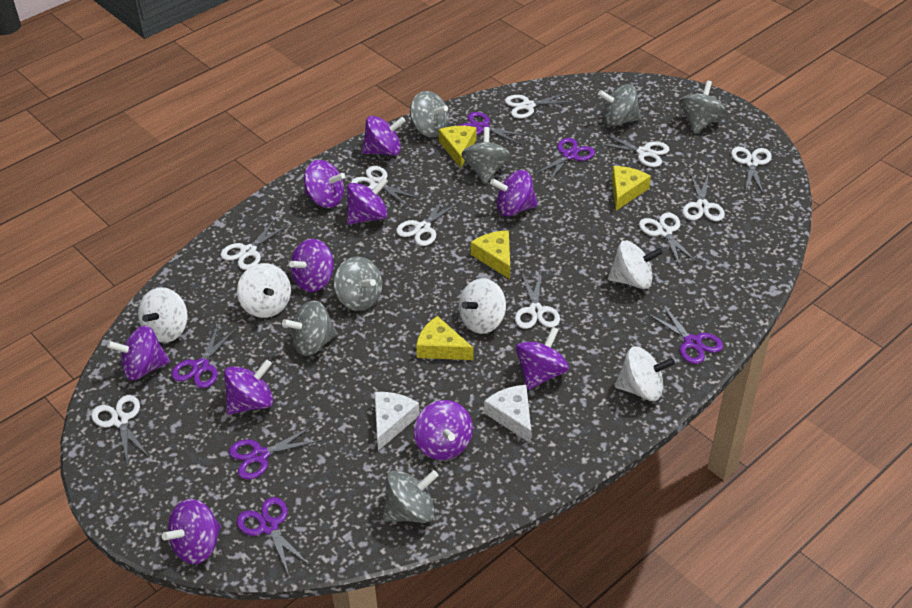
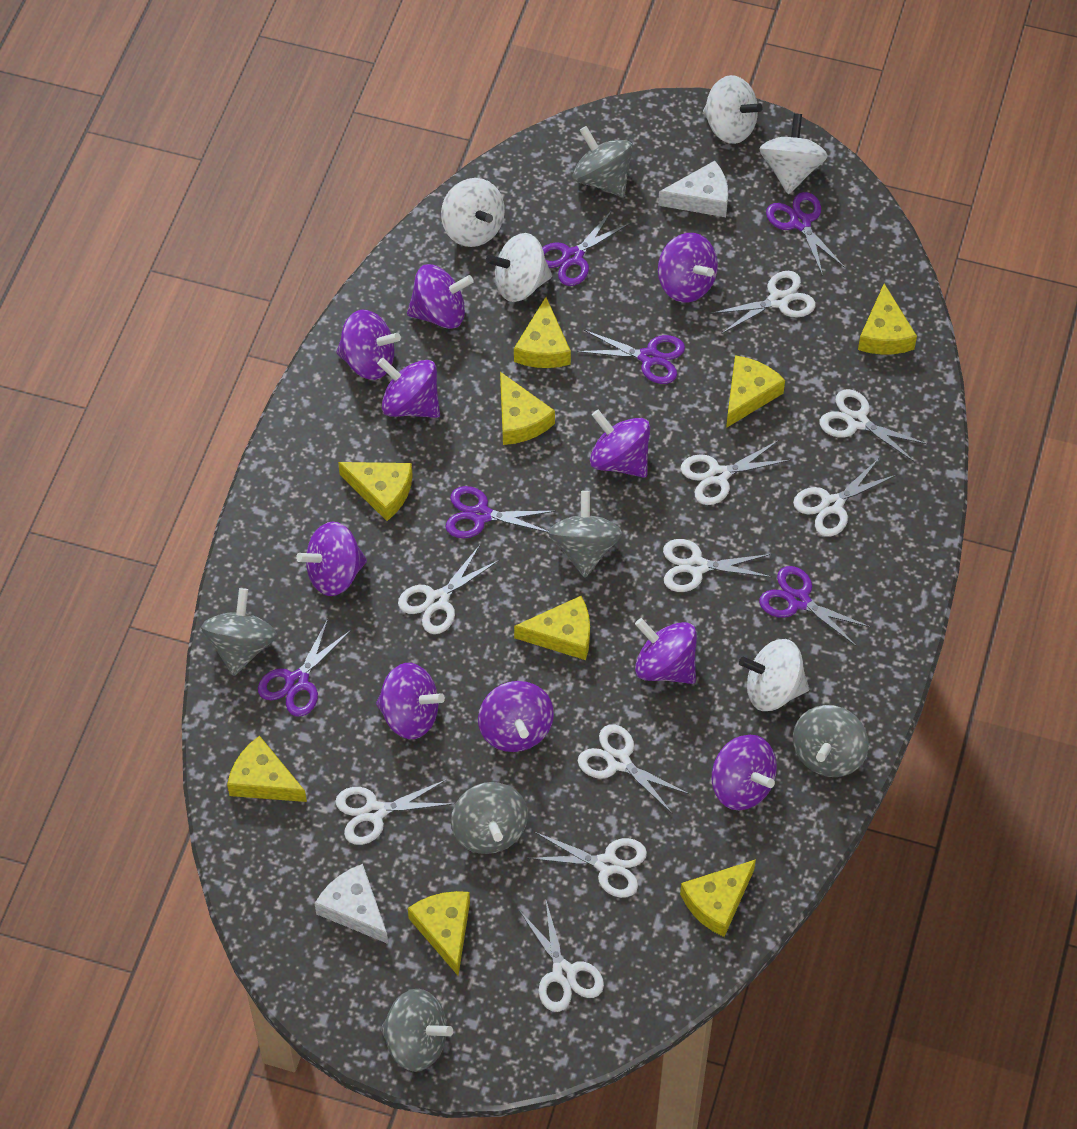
grey spinning top: 7 -> 6
yellow cheese: 4 -> 9

